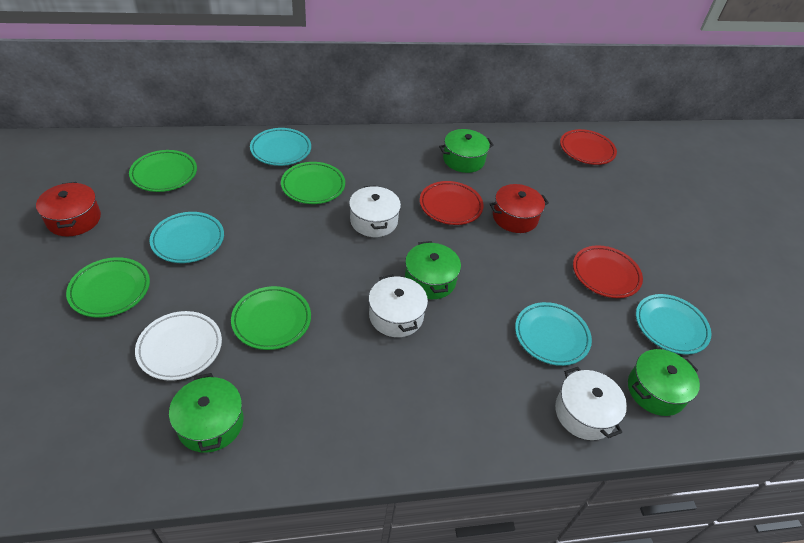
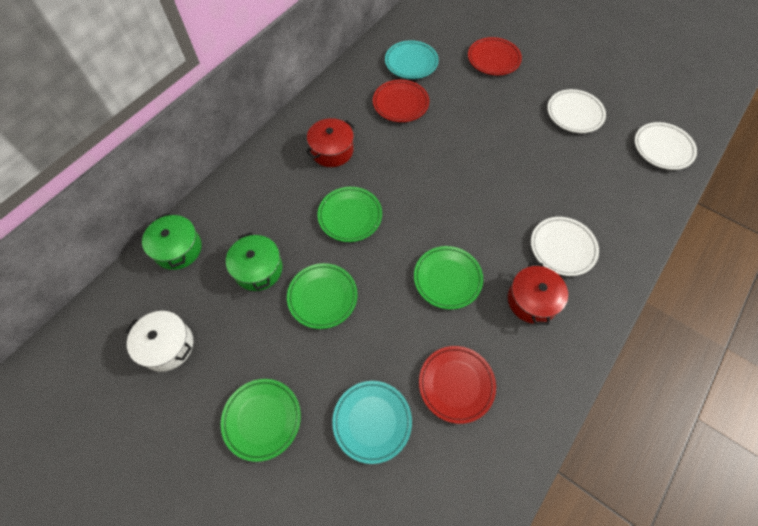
green pot: 4 -> 2
turquoise plate: 4 -> 2
white plate: 1 -> 3
white pot: 3 -> 1

